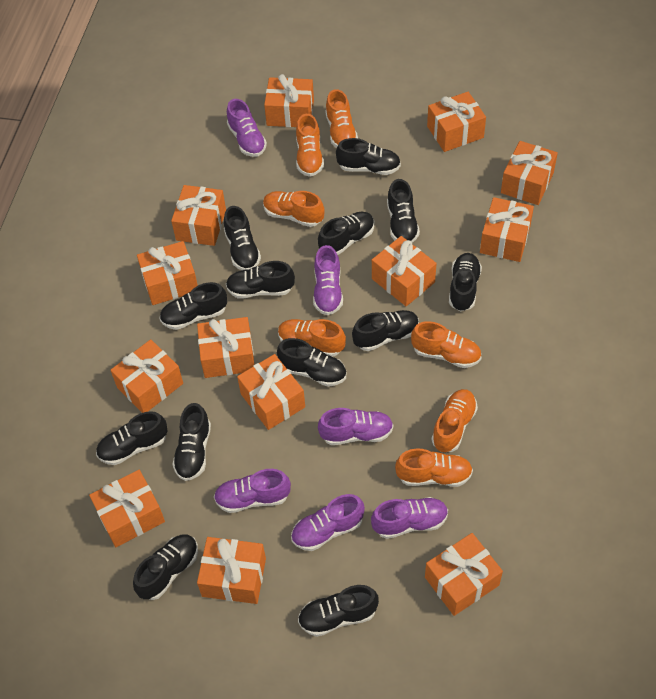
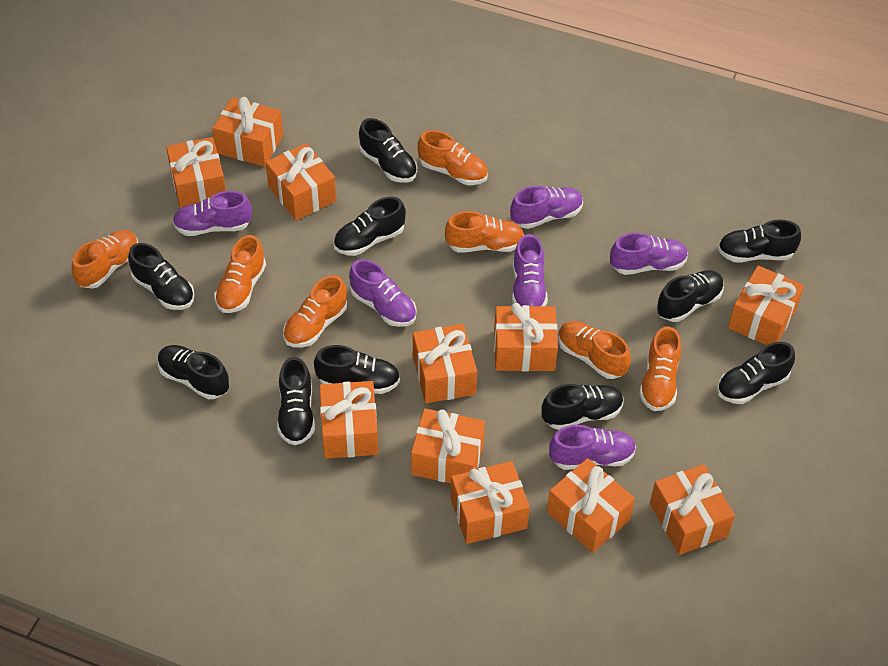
black shoe: 13 -> 10
orange gift: 13 -> 11

